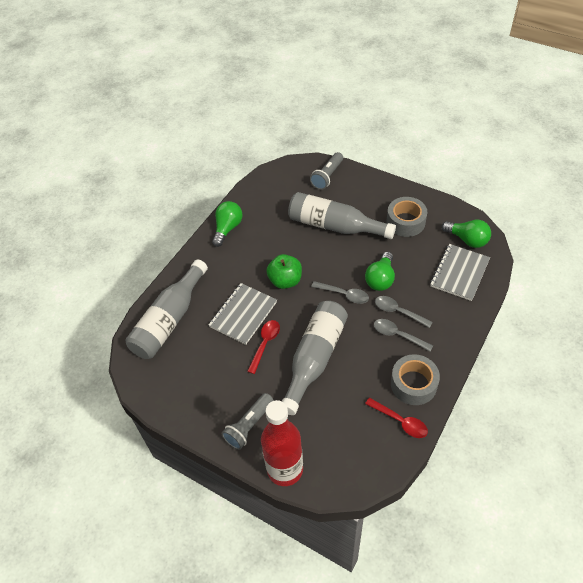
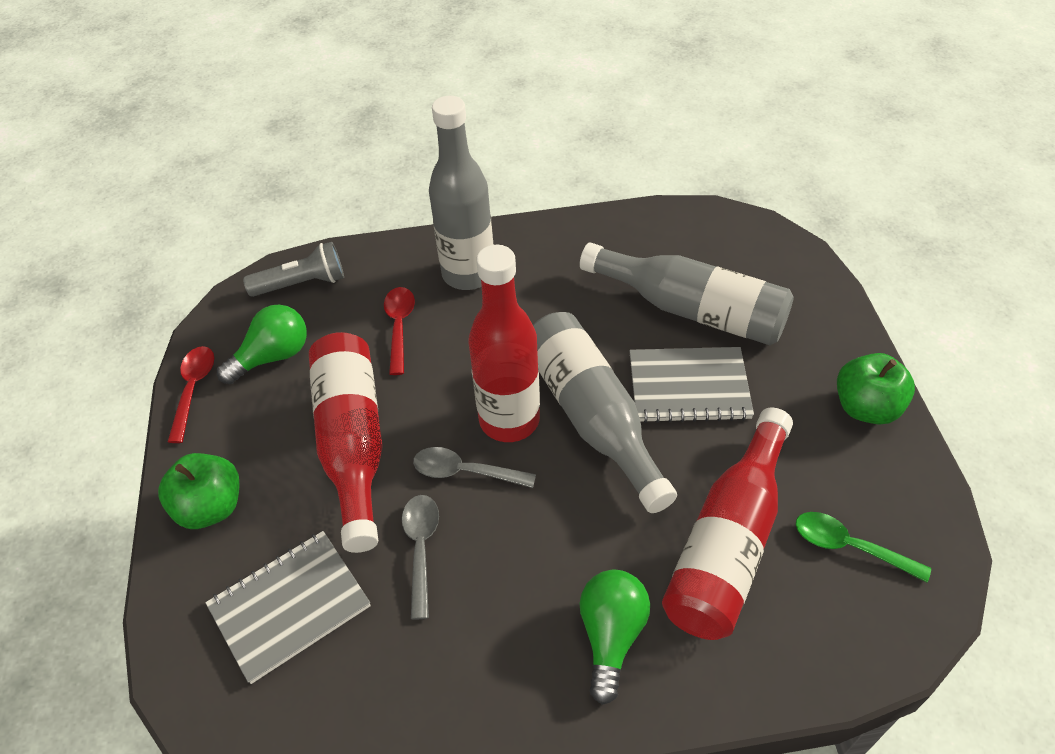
green apple: 1 -> 2
green light bulb: 3 -> 2
green spoon: 0 -> 1
grey flashlight: 2 -> 1
grey spoon: 3 -> 2
grey tape: 2 -> 0
red bottle: 1 -> 3

